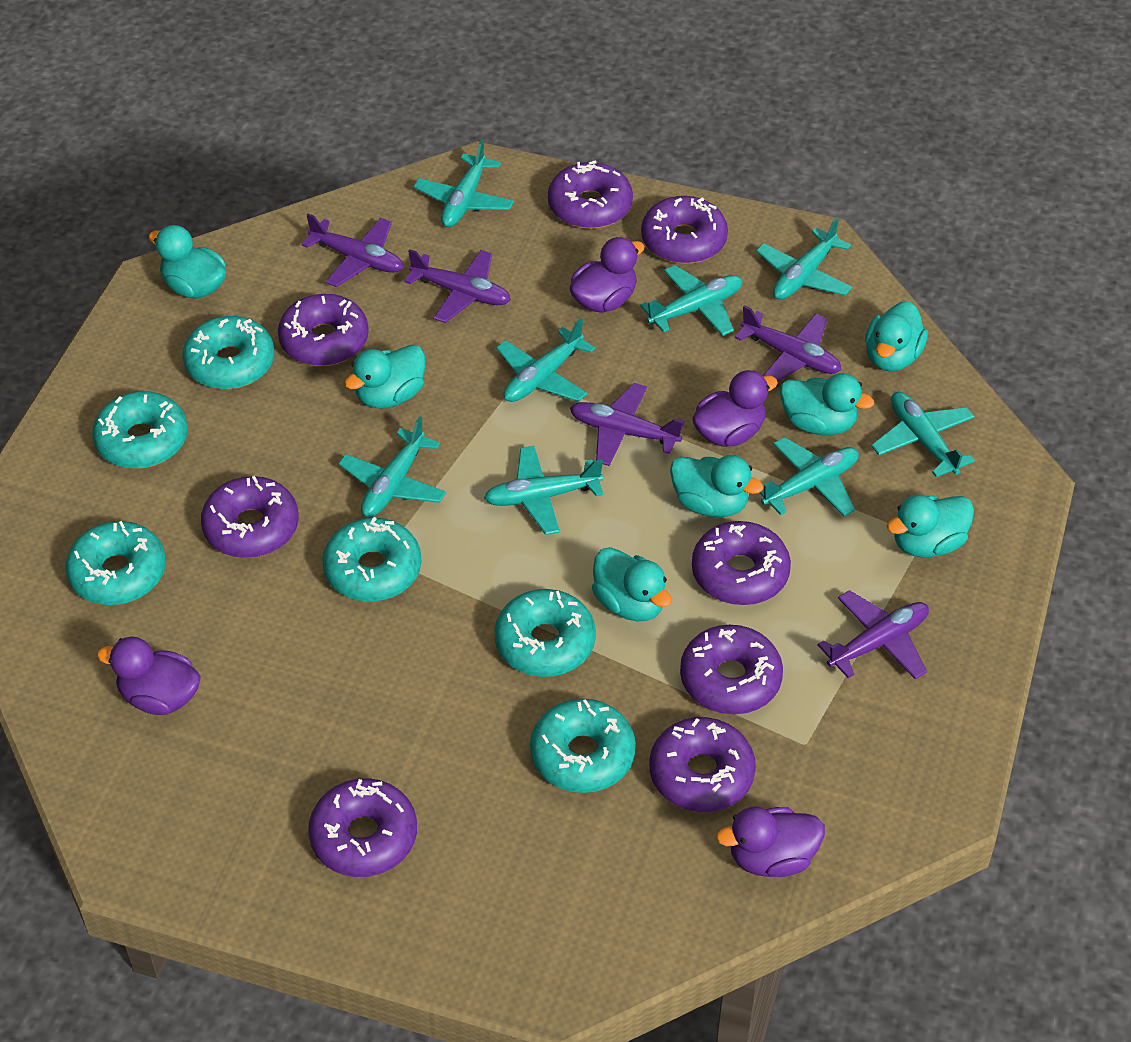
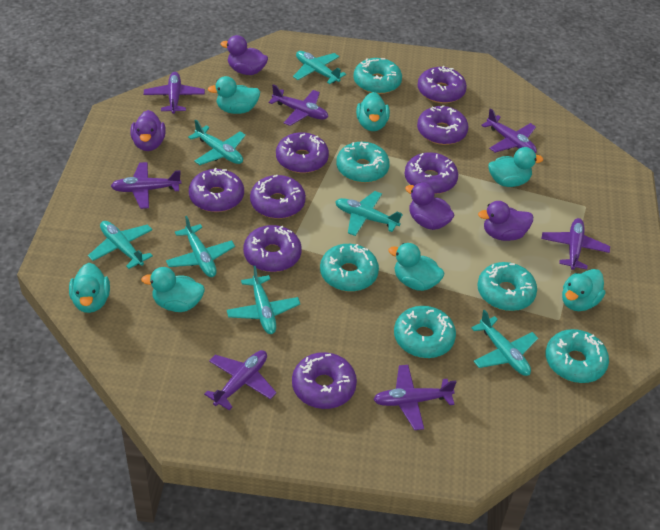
purple plane: 5 -> 7
turquoise plane: 8 -> 7

